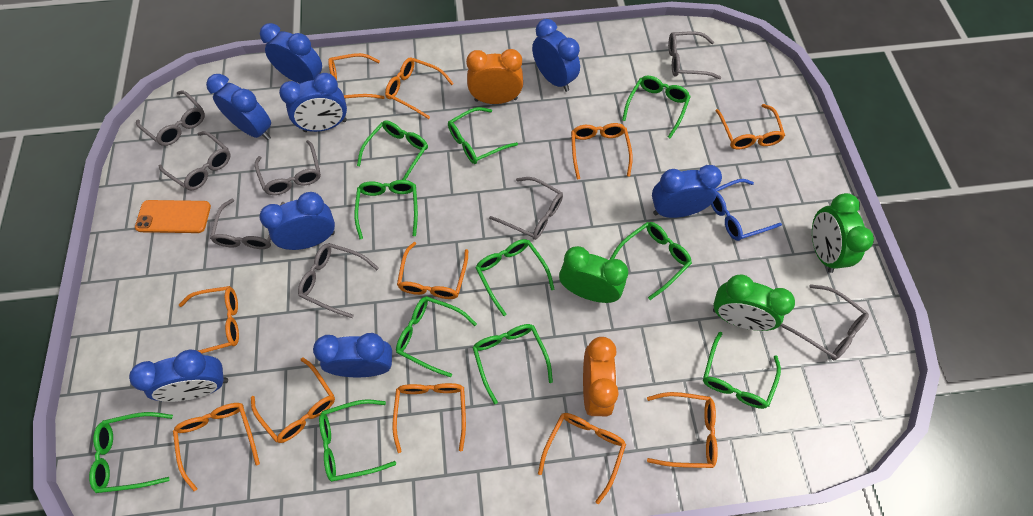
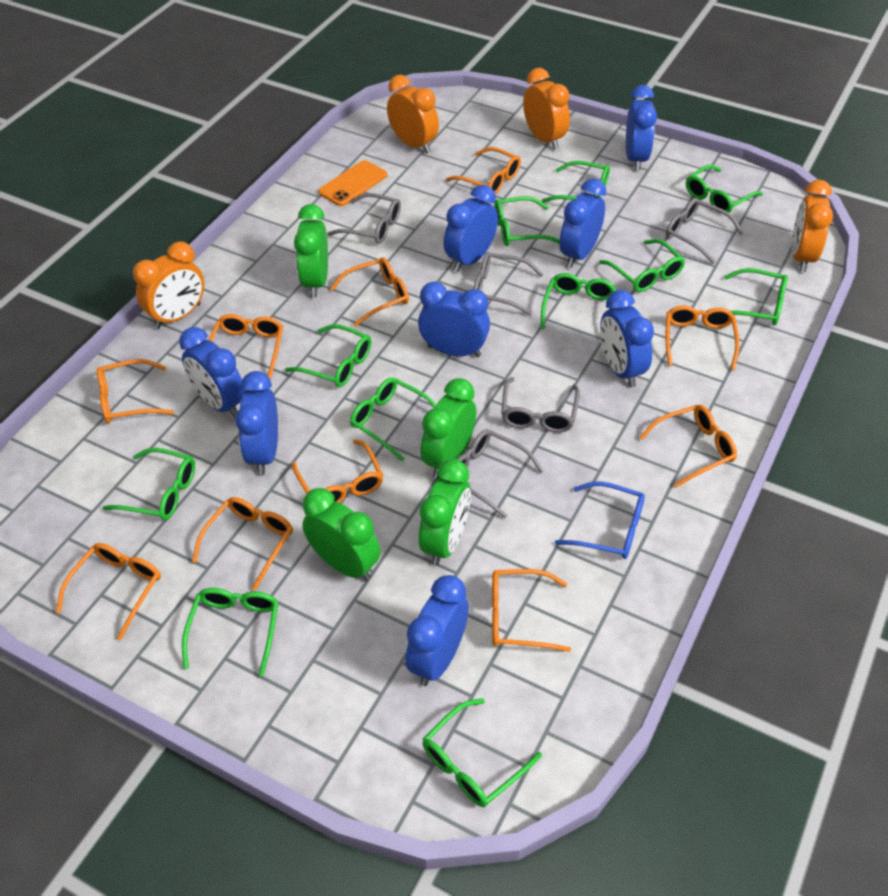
green clock: 3 -> 4
grey glasses: 8 -> 5
orange clock: 2 -> 4
orange glasses: 11 -> 10

